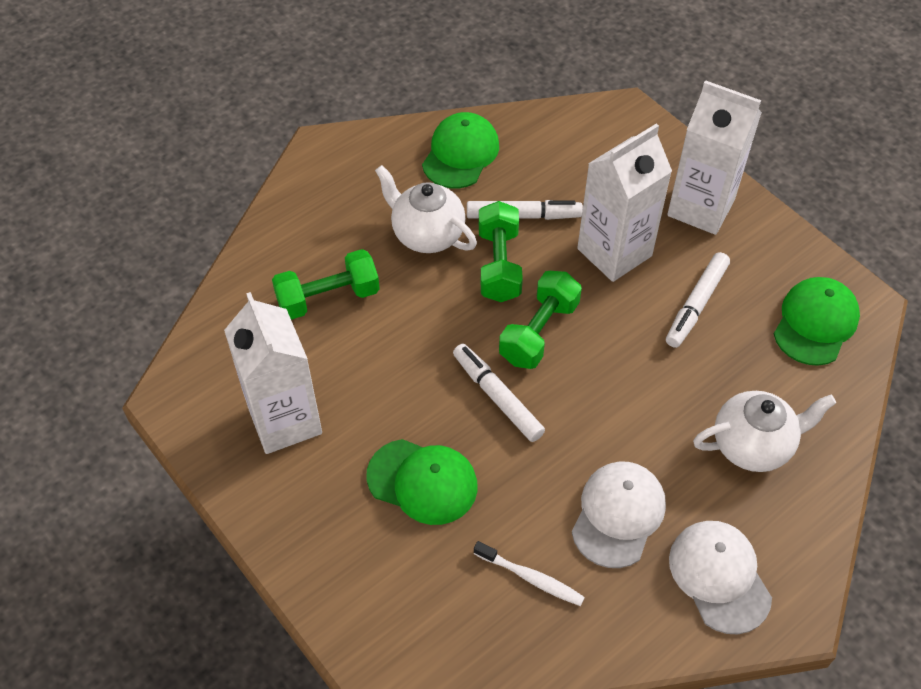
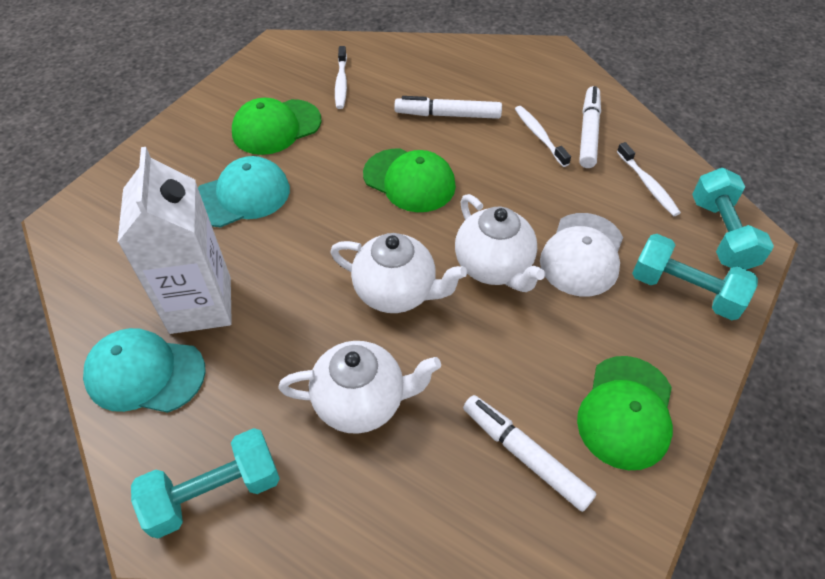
green dumbbell: 3 -> 0
turquoise cap: 0 -> 2
turquoise dumbbell: 0 -> 3
white cap: 2 -> 1
white carton: 3 -> 1
white teapot: 2 -> 3
white toothbrush: 1 -> 3

